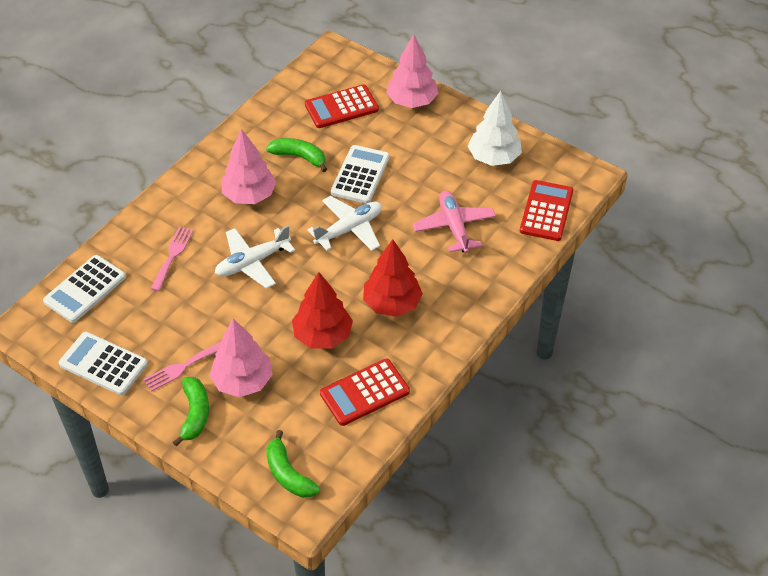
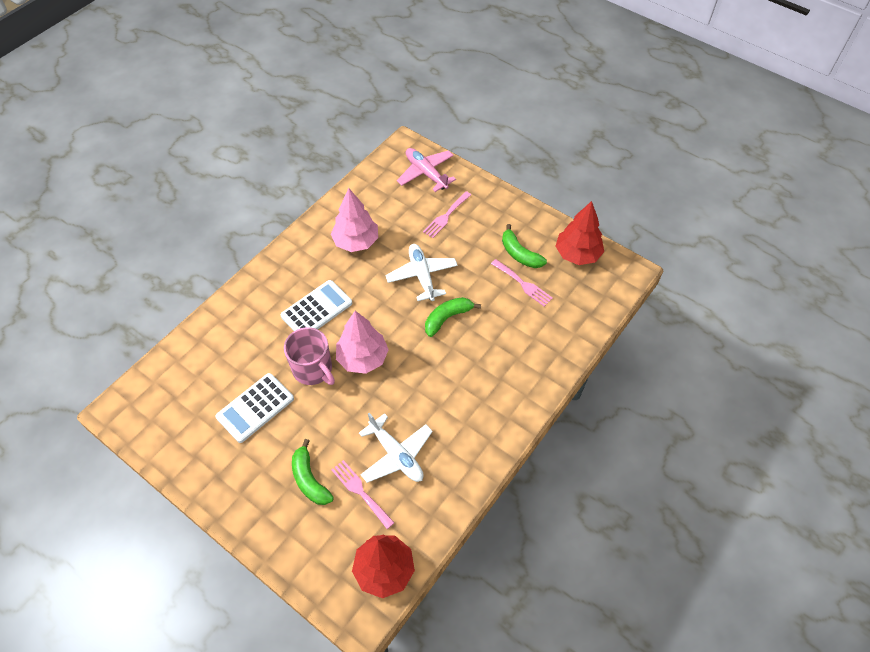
pink fork: 2 -> 3
pink mug: 0 -> 1
pink tree: 3 -> 2
red calculator: 3 -> 0
white calculator: 3 -> 2
white tree: 1 -> 0

